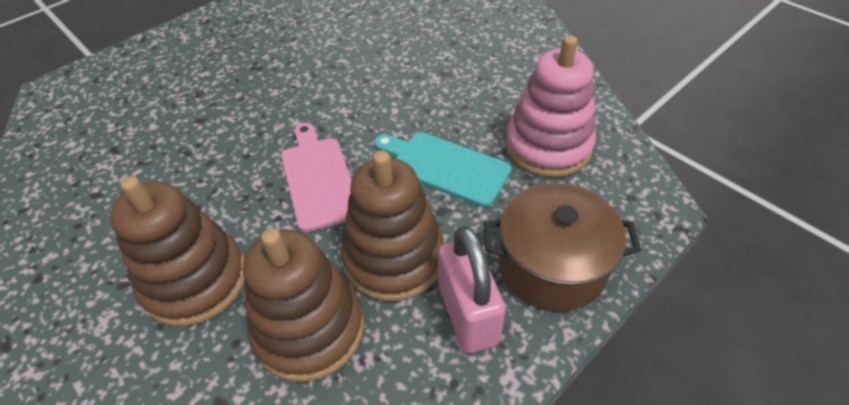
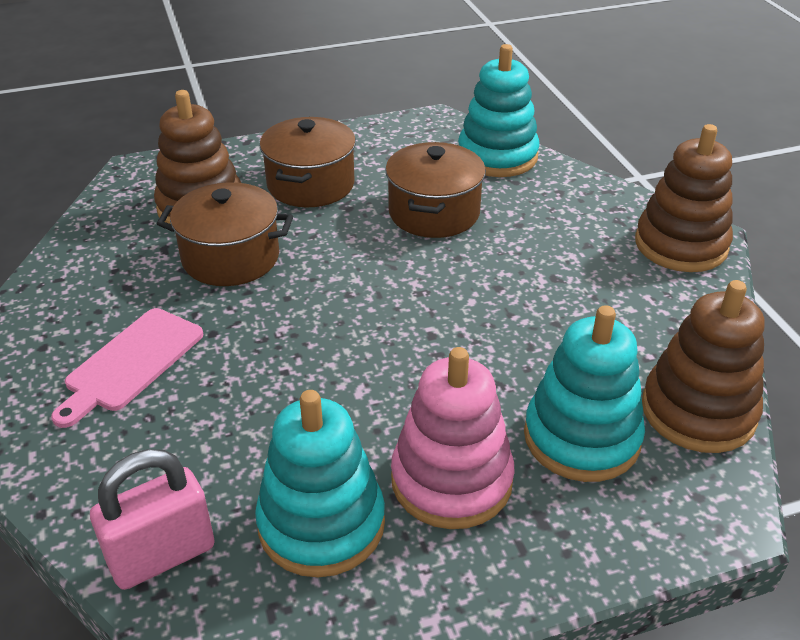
brown pot: 1 -> 3
turquoise cutting board: 1 -> 0
turquoise stacking toy: 0 -> 3

